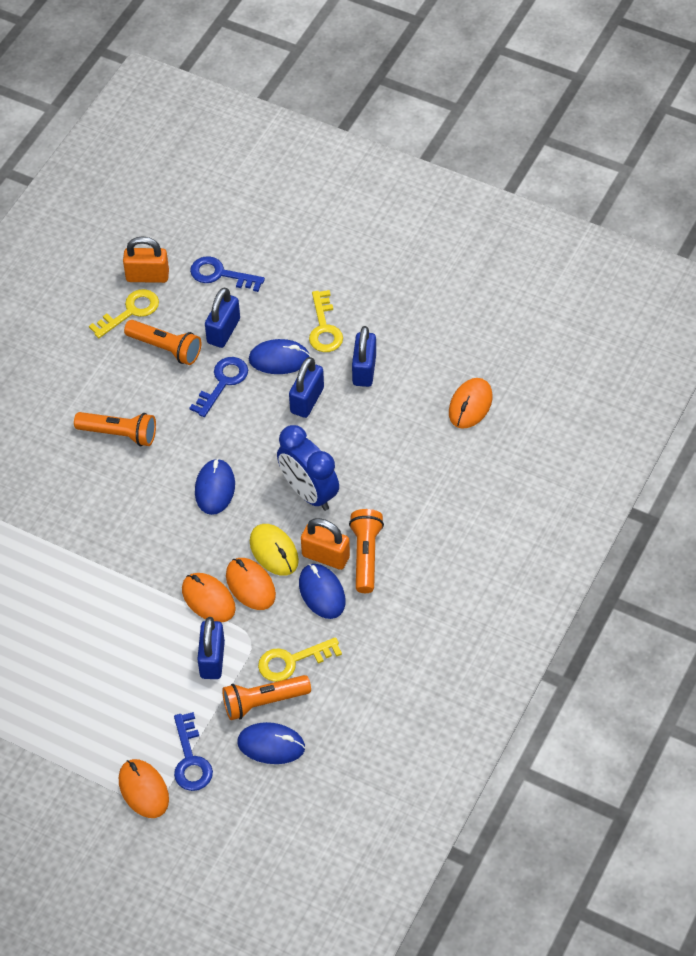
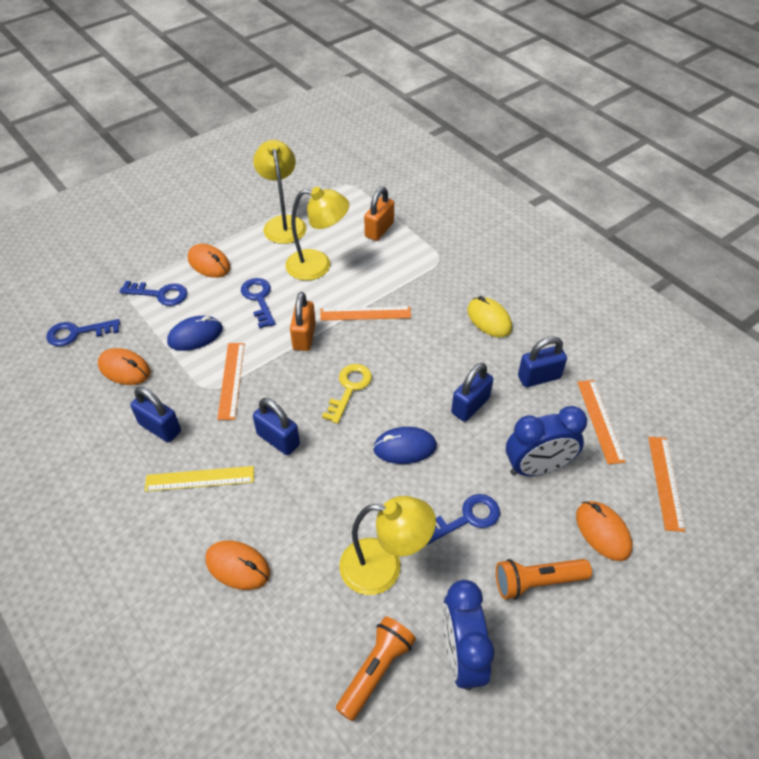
blue clock: 1 -> 2
blue key: 3 -> 4
blue mouse: 4 -> 2
orange flashlight: 4 -> 2
orange ruler: 0 -> 4
yellow key: 3 -> 1
yellow lamp: 0 -> 3
yellow ruler: 0 -> 1

